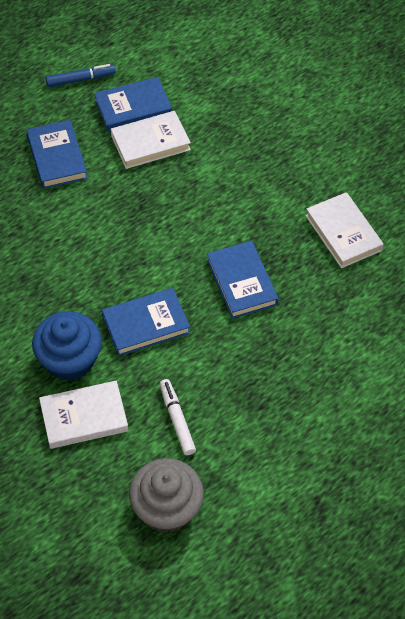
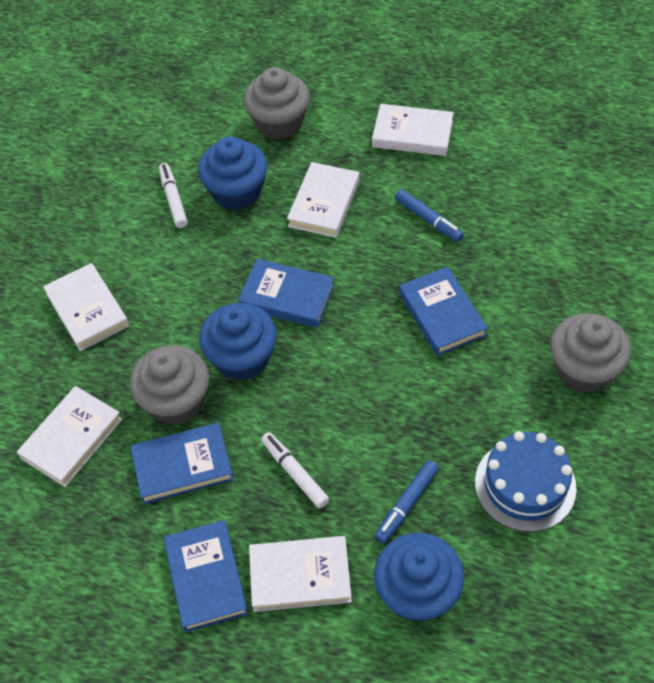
blue cake: 0 -> 1
blue cupcake: 1 -> 3
blue marker: 1 -> 2
grey cupcake: 1 -> 3
white book: 3 -> 5
white marker: 1 -> 2

